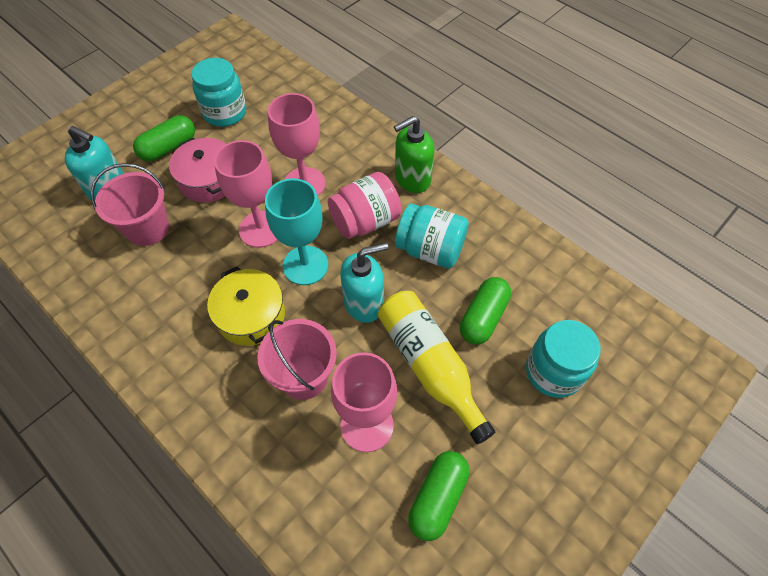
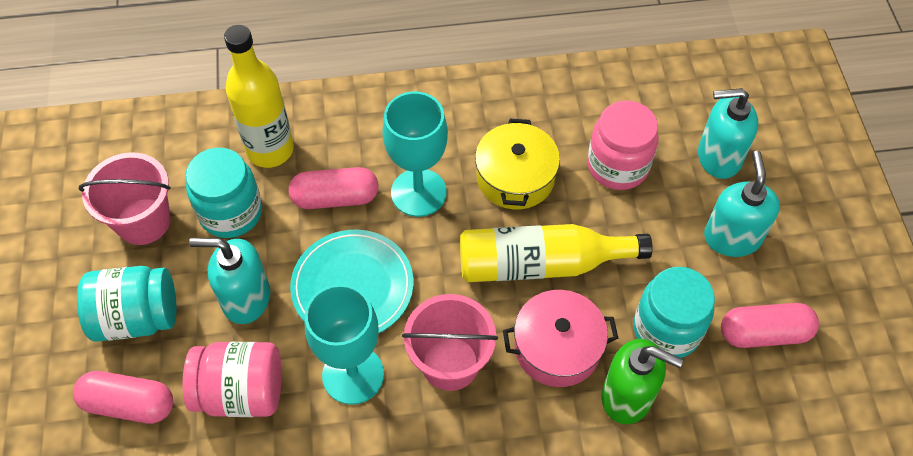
green capsule: 3 -> 0
pink capsule: 0 -> 3
pink goblet: 3 -> 0
pink jar: 1 -> 2
turquoise goblet: 1 -> 2
turquoise plate: 0 -> 1
turquoise soap dispenser: 2 -> 3
yellow bottle: 1 -> 2

